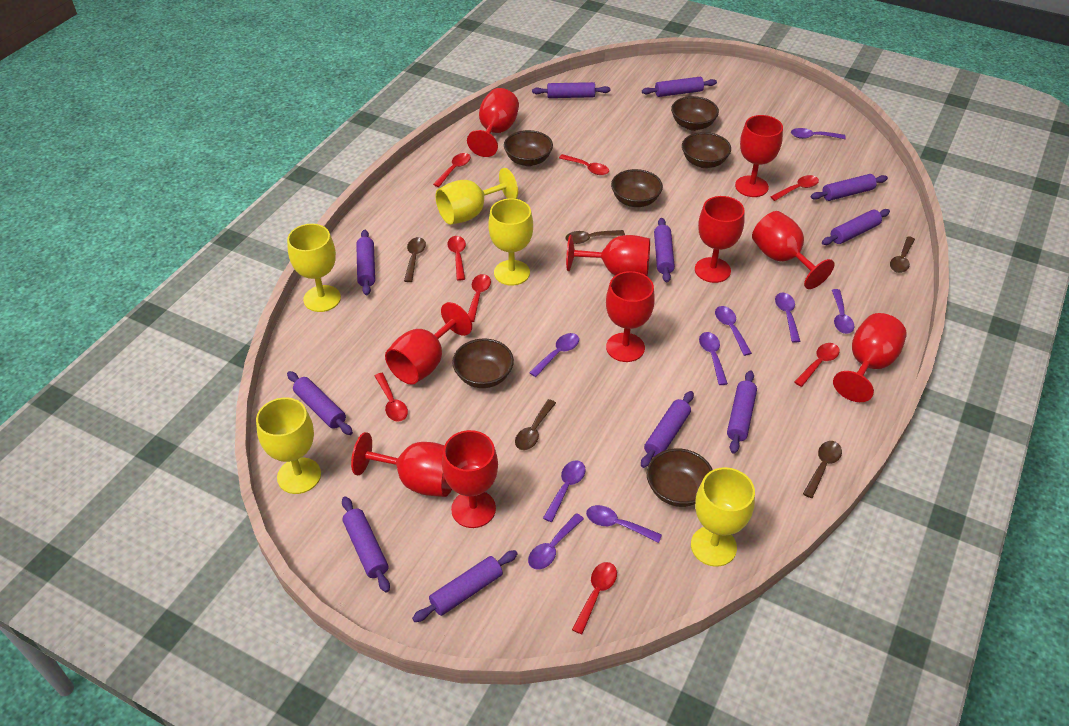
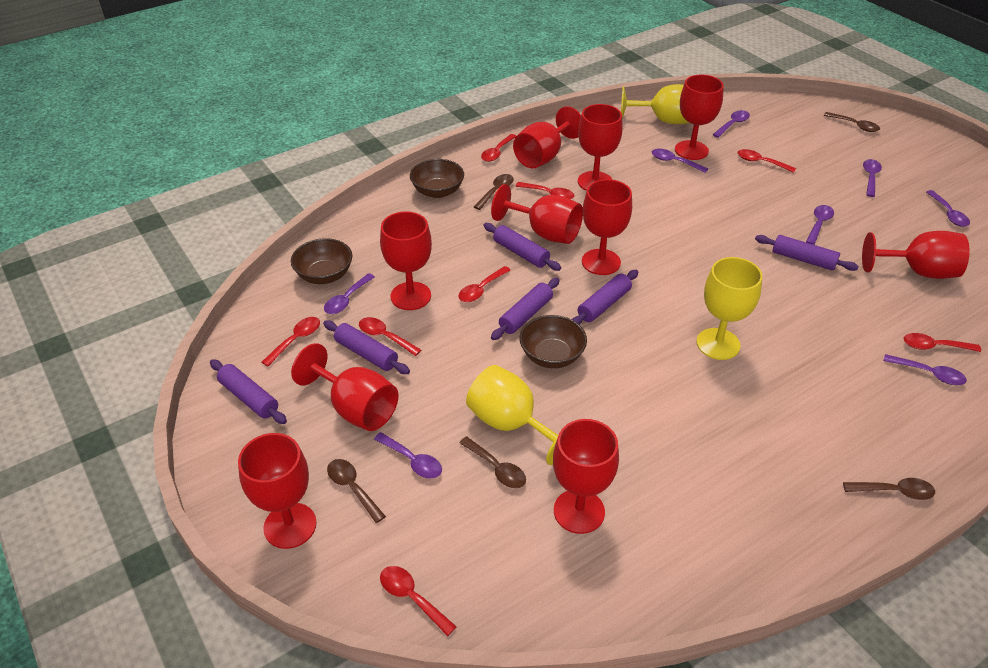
brown bowl: 6 -> 3
purple rolling pin: 11 -> 6
purple spoon: 9 -> 8
yellow goblet: 5 -> 3

